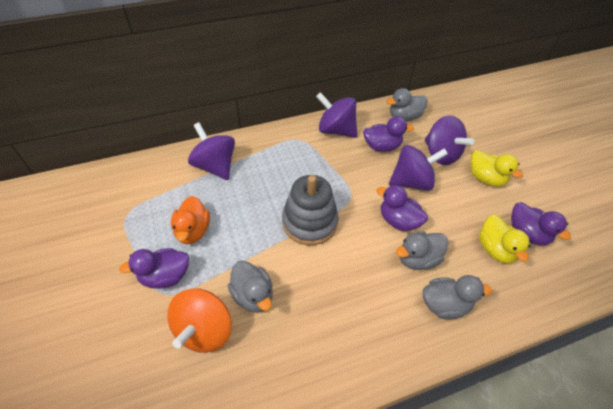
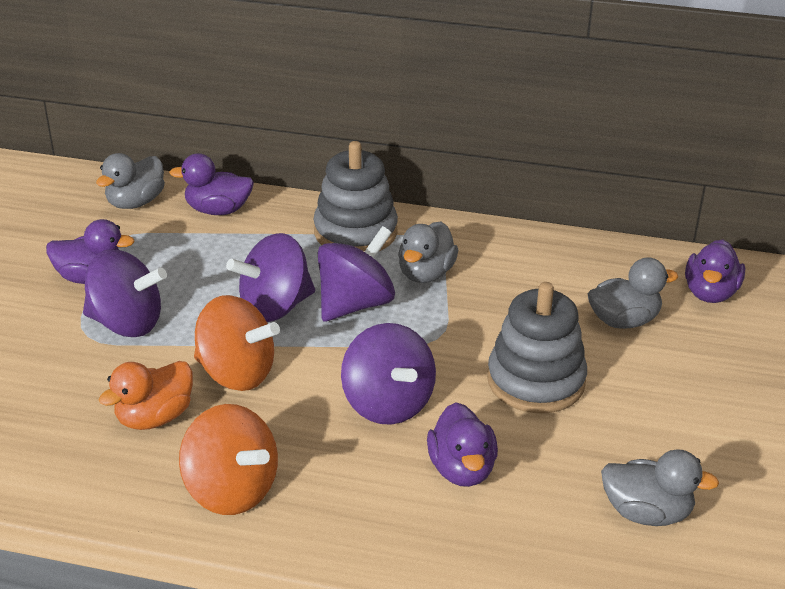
grey stacking toy: 1 -> 2
orange spinning top: 1 -> 2
yellow duck: 2 -> 0

